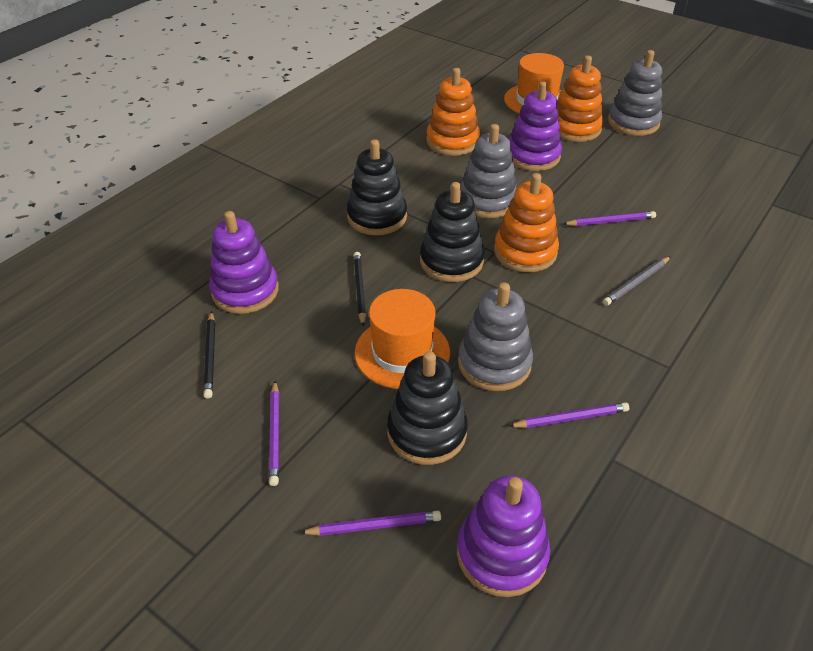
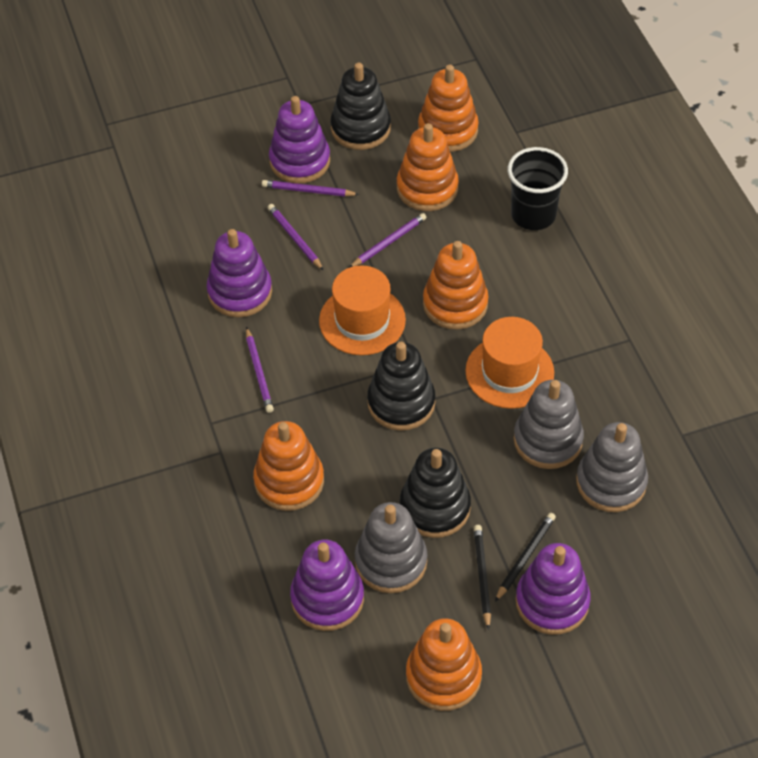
black cup: 0 -> 1
grey pencil: 1 -> 0
orange stacking toy: 3 -> 5
purple stacking toy: 3 -> 4

